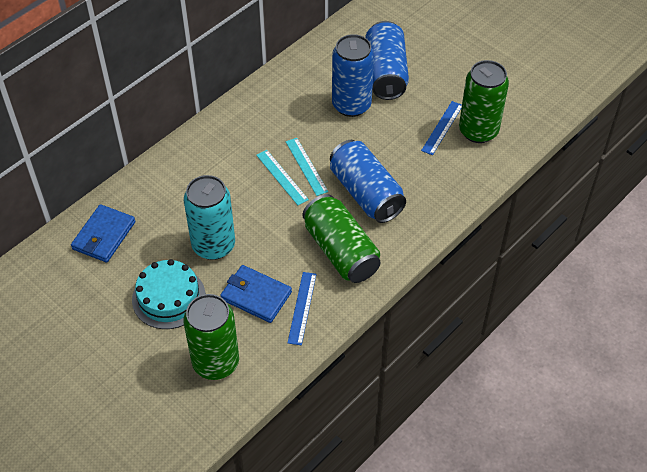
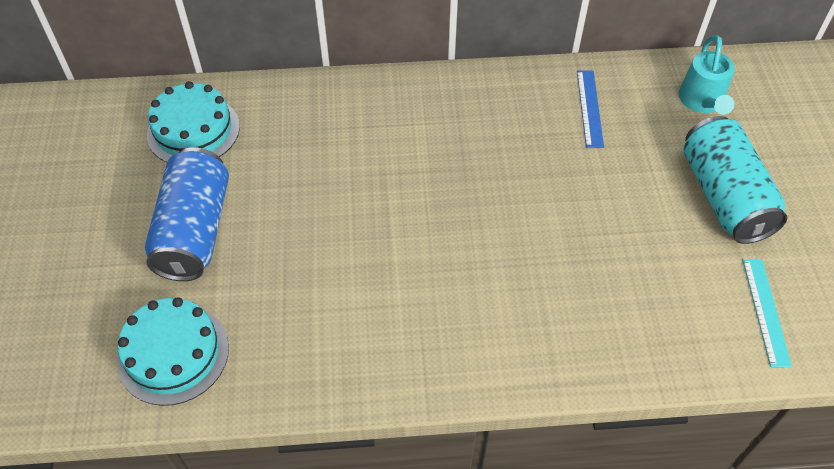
blue can: 3 -> 1
blue ruler: 2 -> 1
blue wallet: 2 -> 0
green can: 3 -> 0
turquoise cake: 1 -> 2
turquoise ruler: 2 -> 1
turquoise watering can: 0 -> 1

